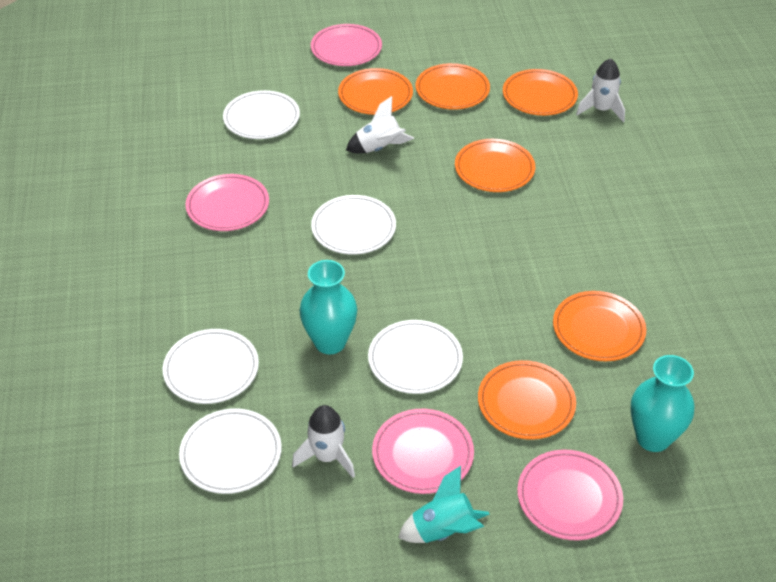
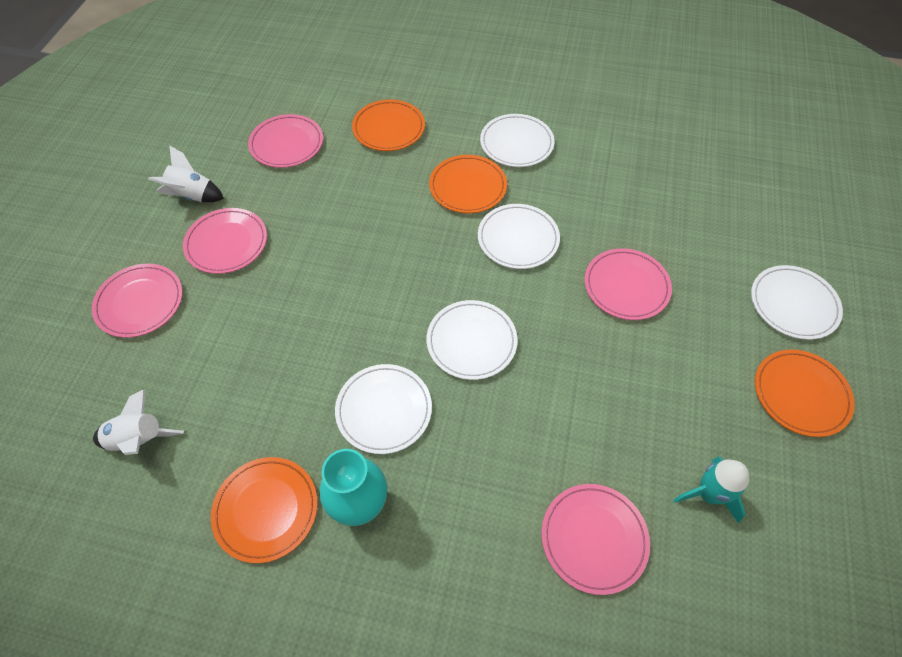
orange plate: 6 -> 4
pink plate: 4 -> 5
turquoise vase: 2 -> 1
white rocket: 3 -> 2

